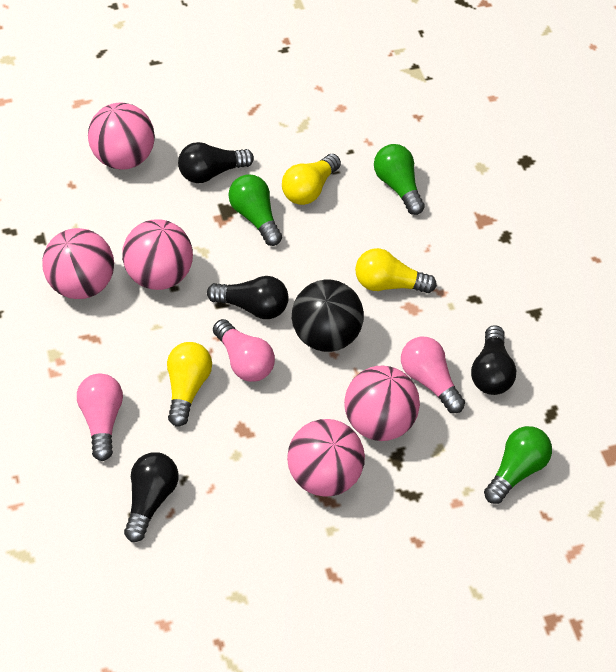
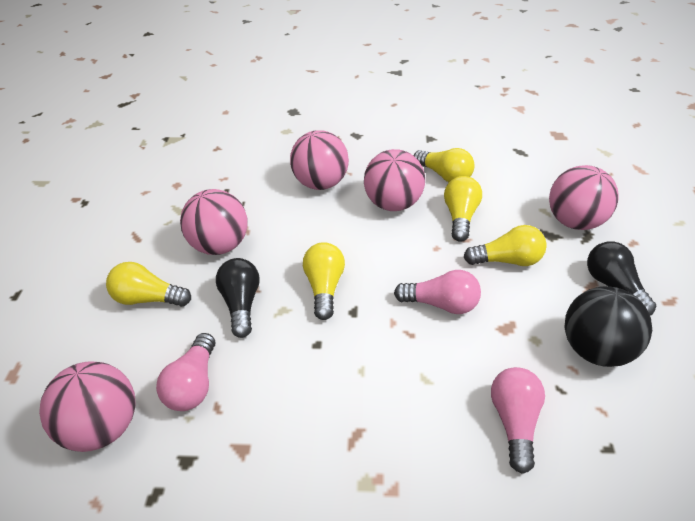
black light bulb: 4 -> 2
green light bulb: 3 -> 0
yellow light bulb: 3 -> 5

